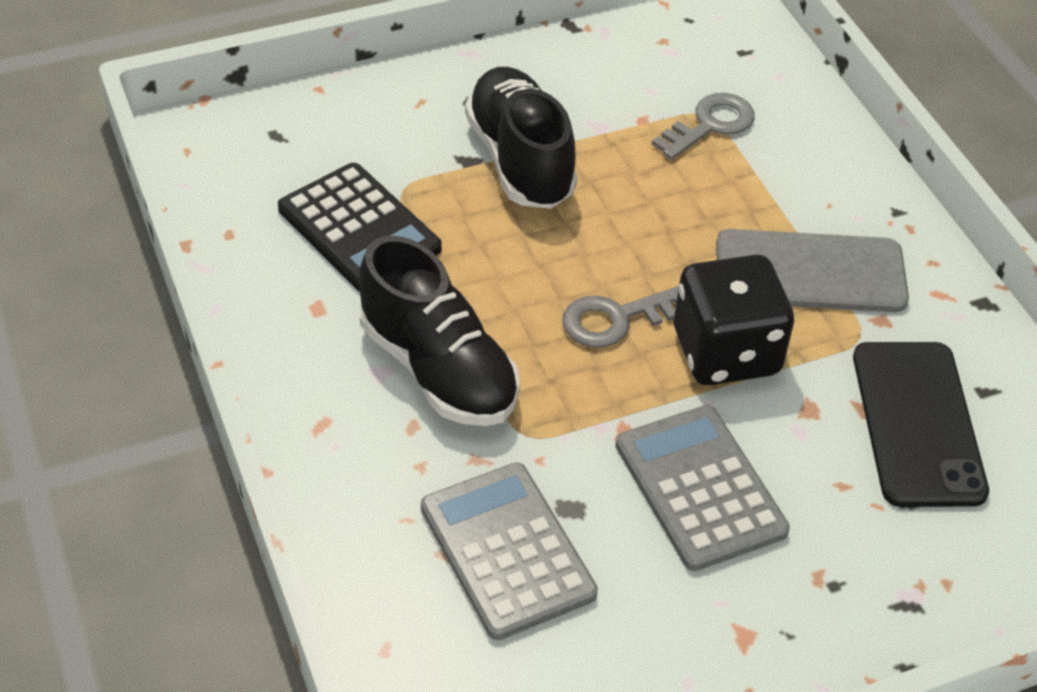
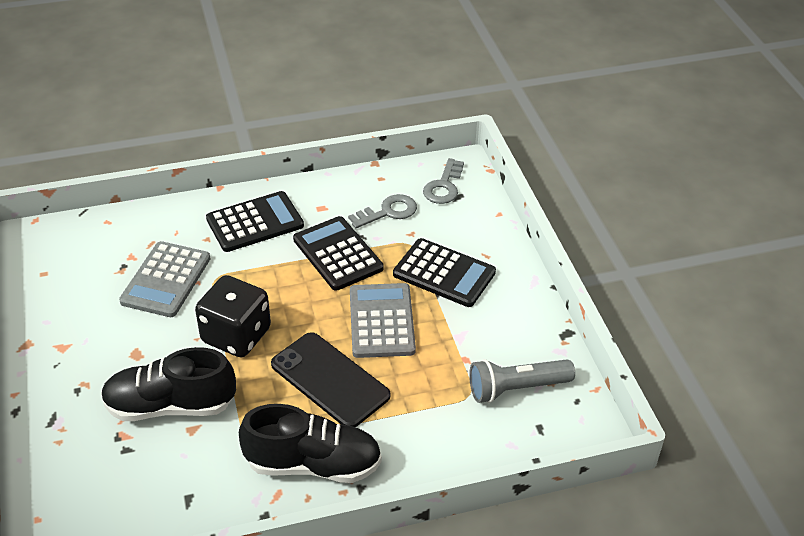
black calculator: 1 -> 3
grey flashlight: 0 -> 1
grey phone: 1 -> 0

